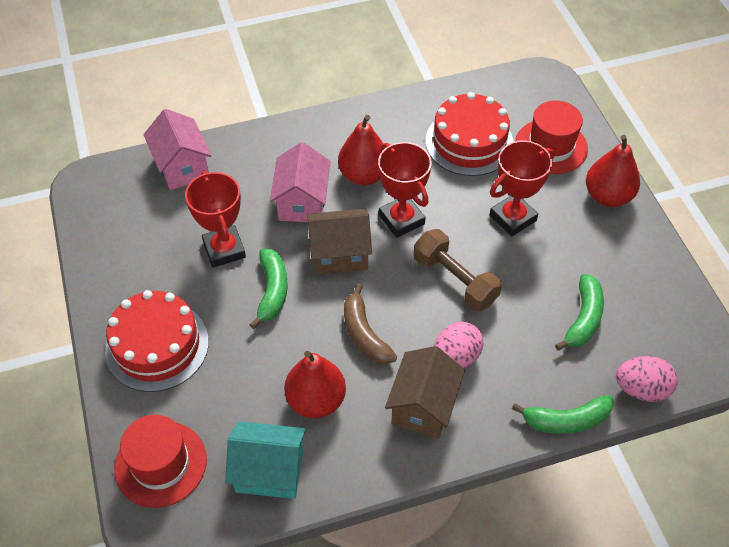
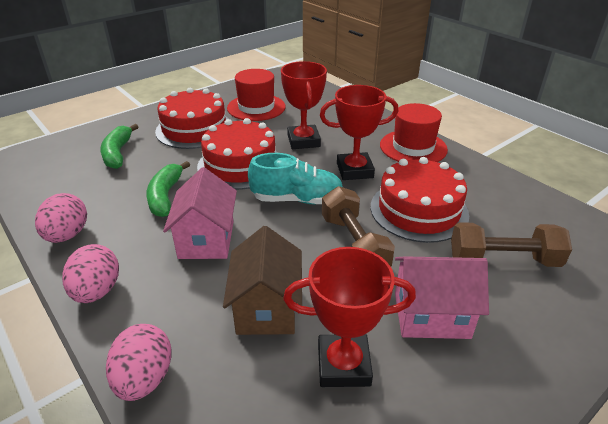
brown banana: 1 -> 0
brown dumbbell: 1 -> 2
brown house: 2 -> 1
green banana: 3 -> 2
pink egg: 2 -> 3
red cake: 2 -> 3
red pear: 3 -> 0
turquoise house: 1 -> 0
turquoise shoe: 0 -> 1

